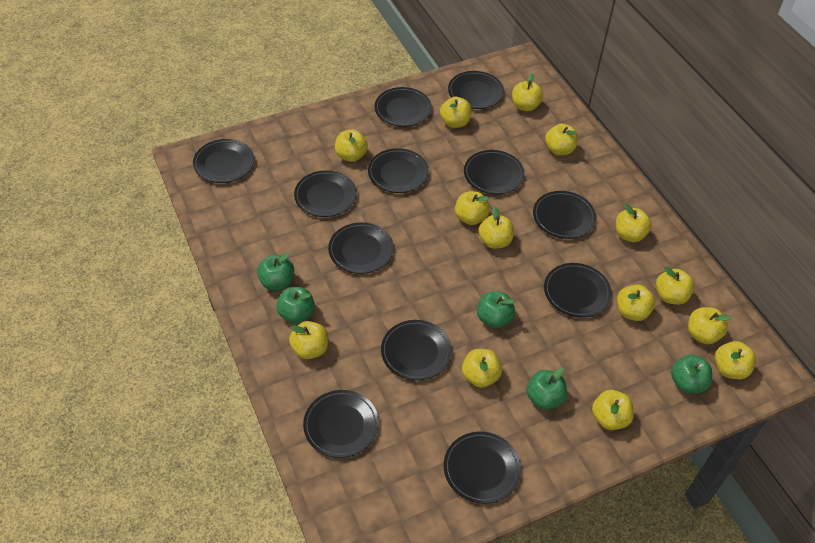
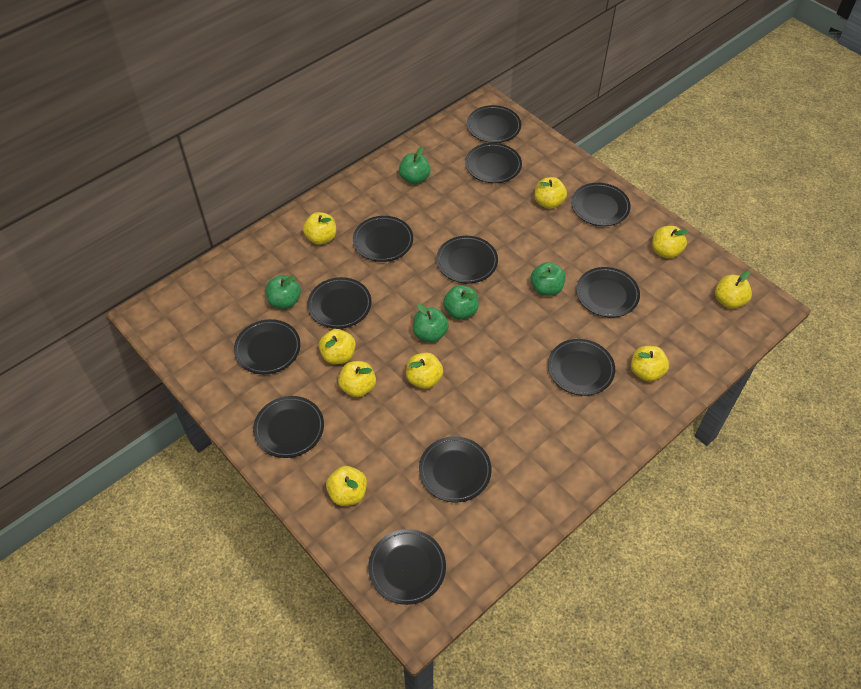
yellow apple: 14 -> 9

